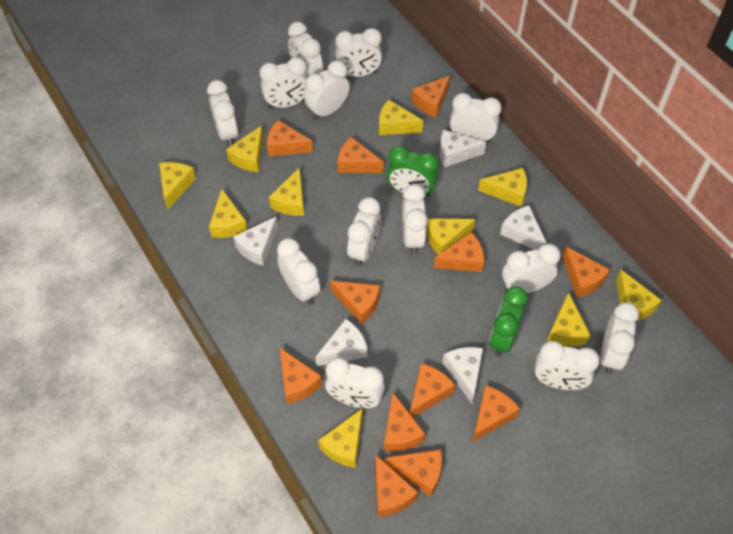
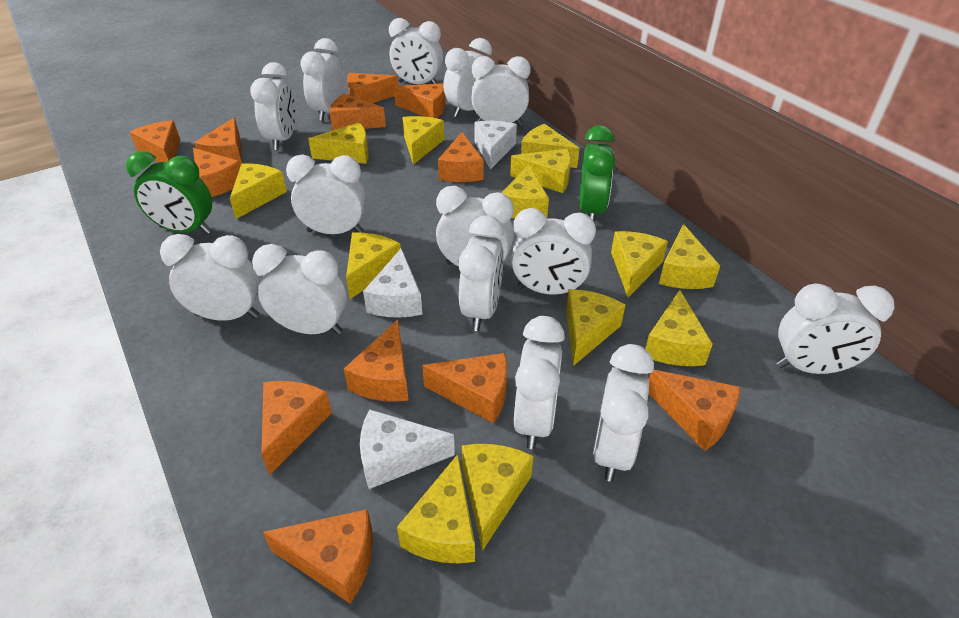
white cheese: 5 -> 3
white clock: 13 -> 14
yellow cheese: 10 -> 13

